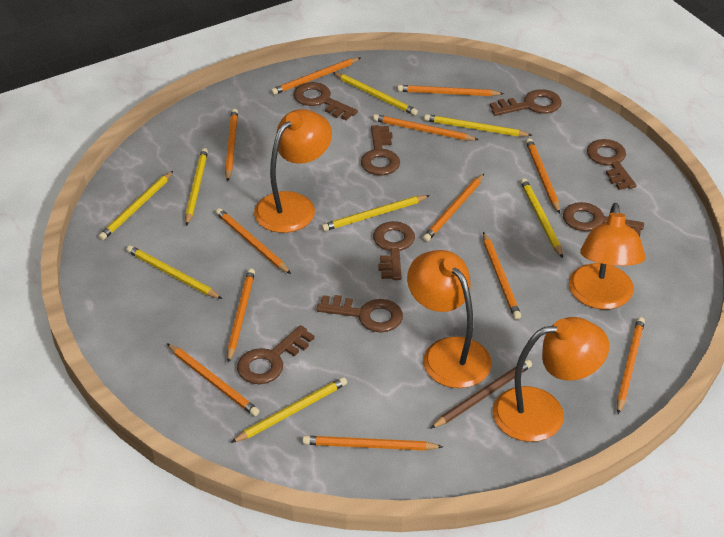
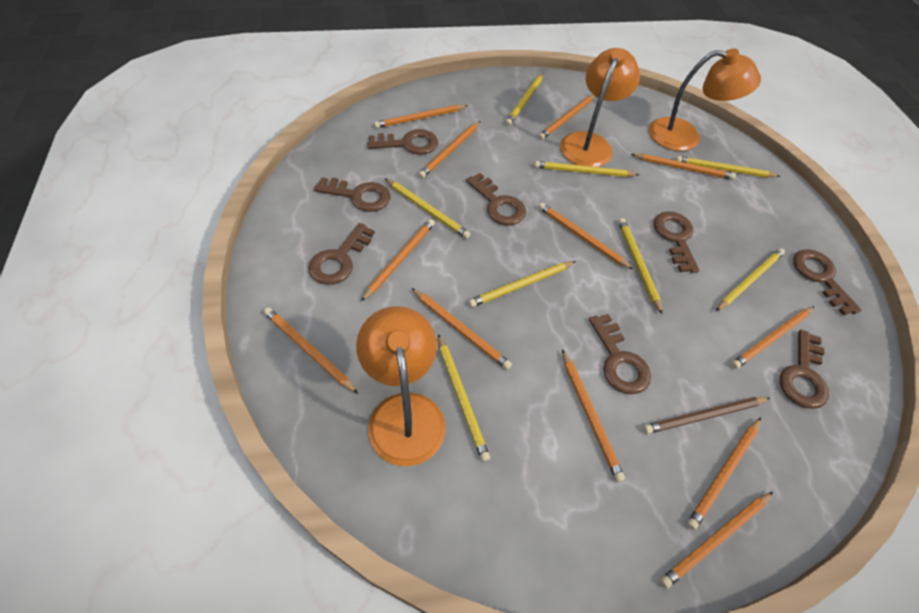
orange lamp: 4 -> 3

